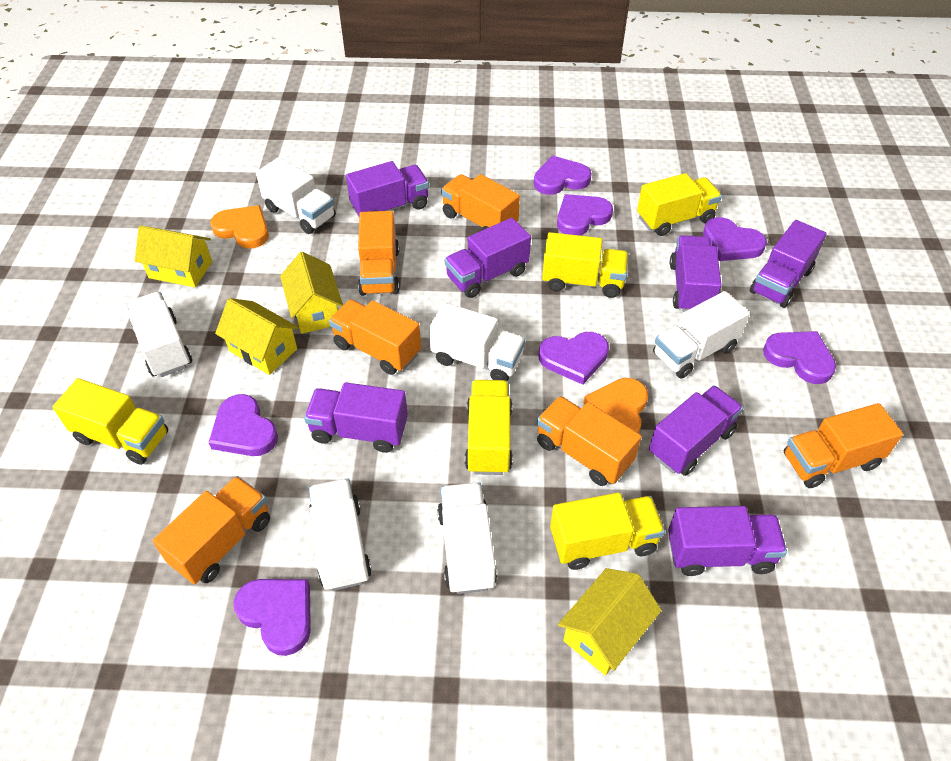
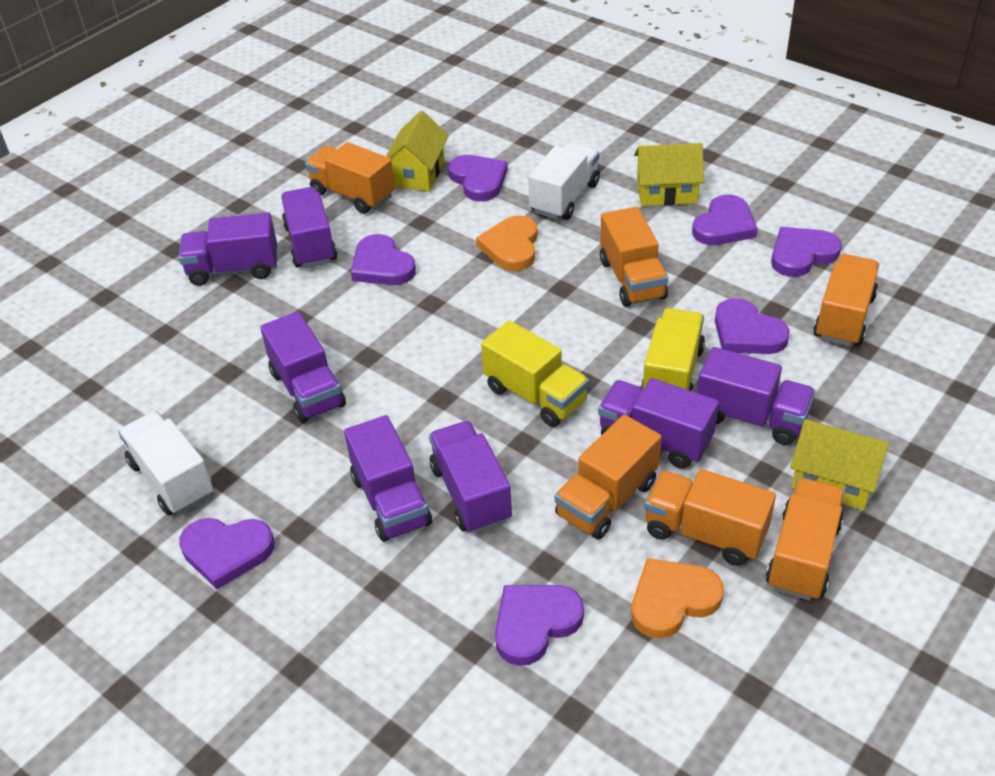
white truck: 6 -> 2
yellow house: 4 -> 3
yellow truck: 5 -> 2

